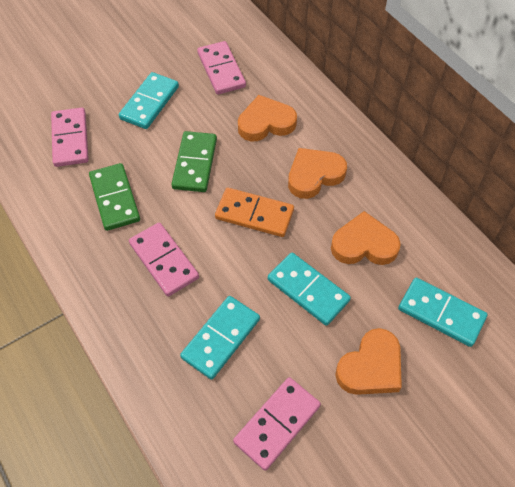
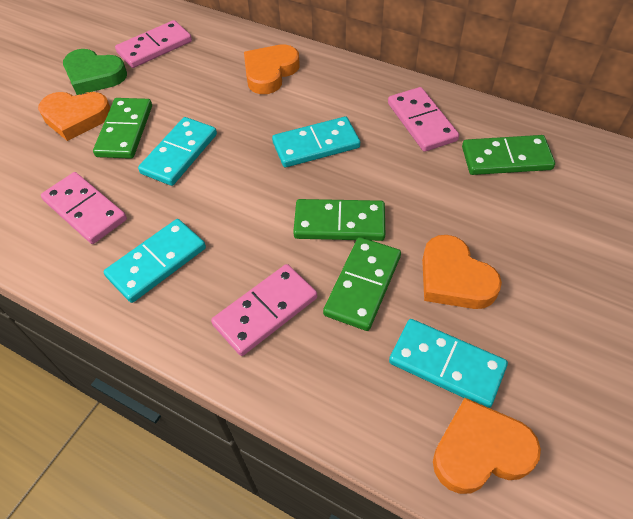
green domino: 2 -> 4
green heart: 0 -> 1
orange domino: 1 -> 0

